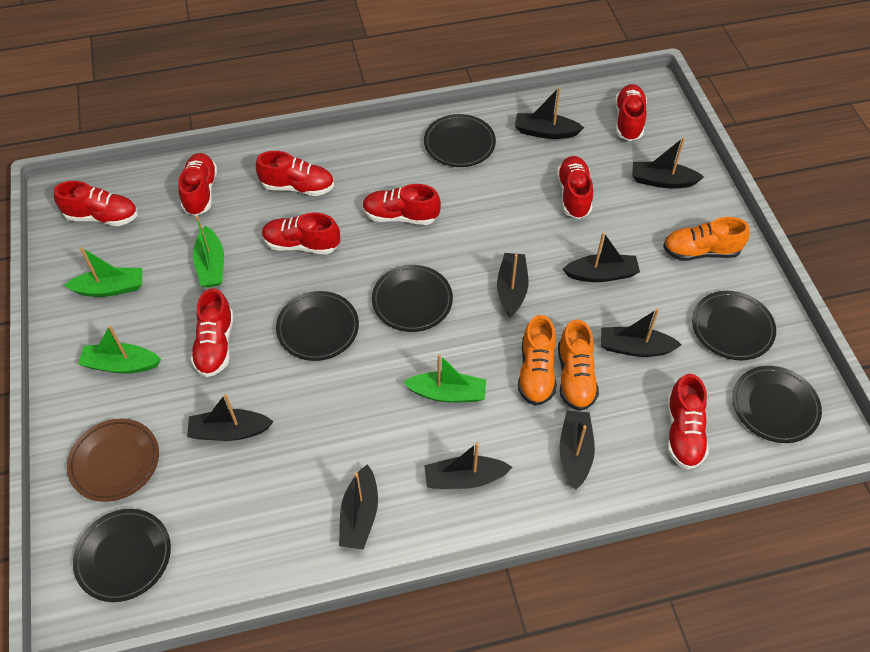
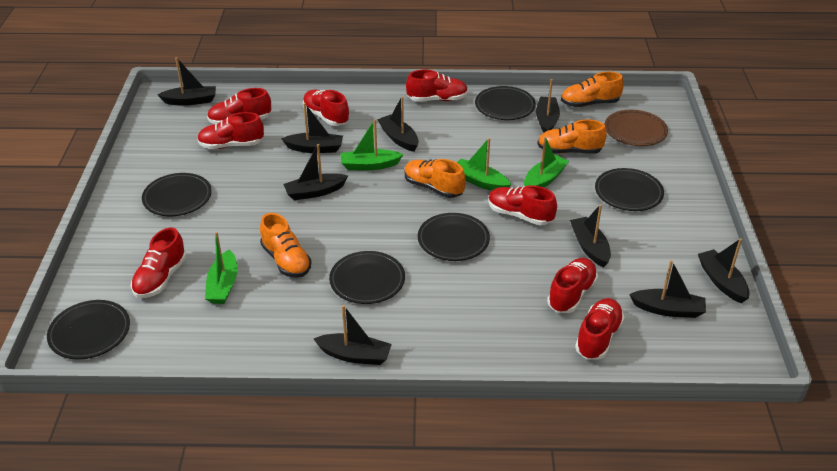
orange shoe: 3 -> 4
red shoe: 9 -> 8

